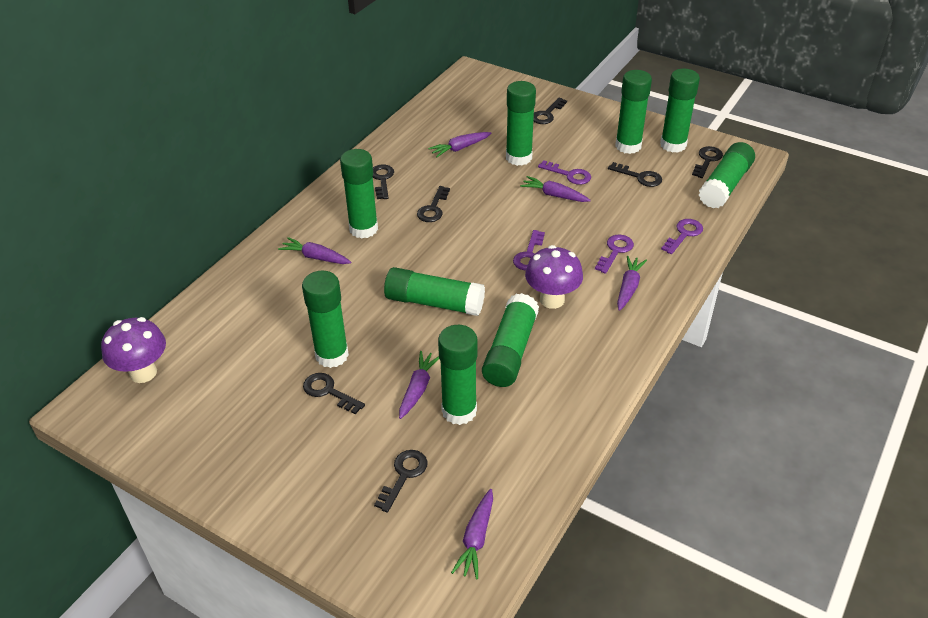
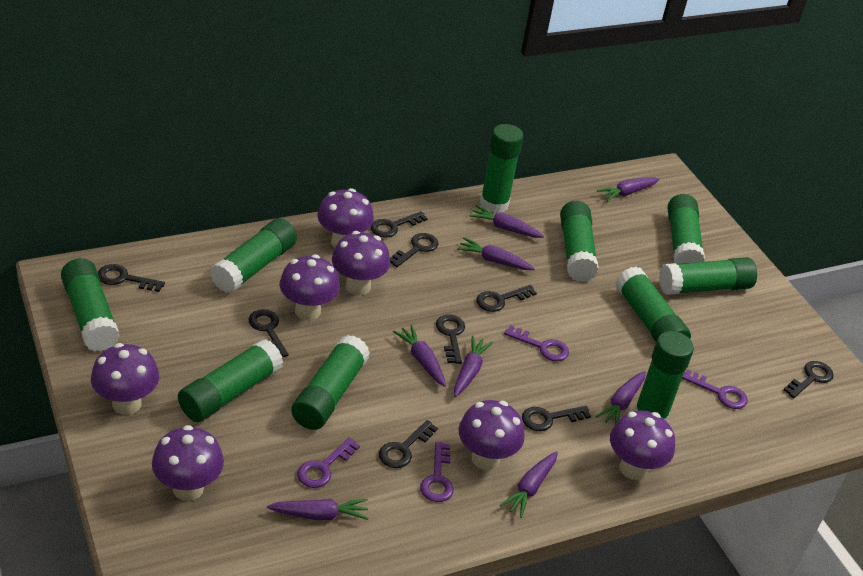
black key: 7 -> 9
green glue stick: 9 -> 10
purple carrot: 6 -> 8
purple mushroom: 2 -> 7

